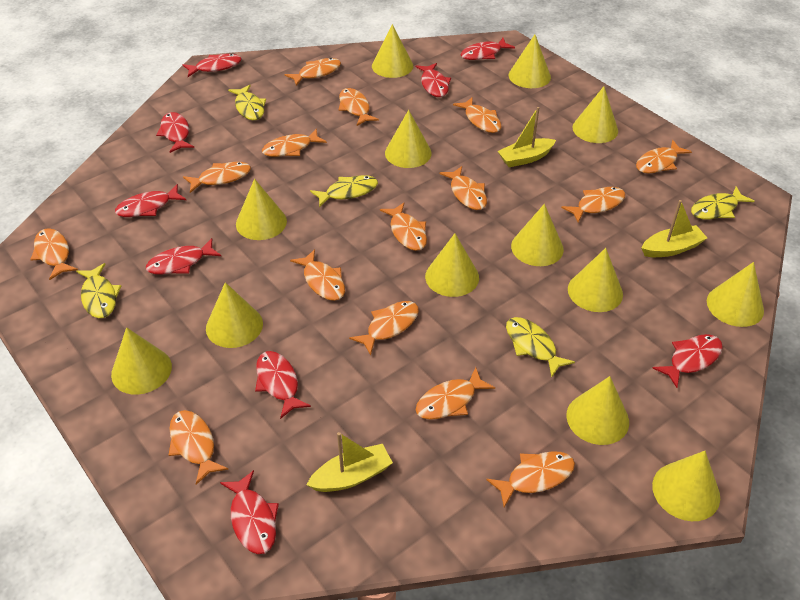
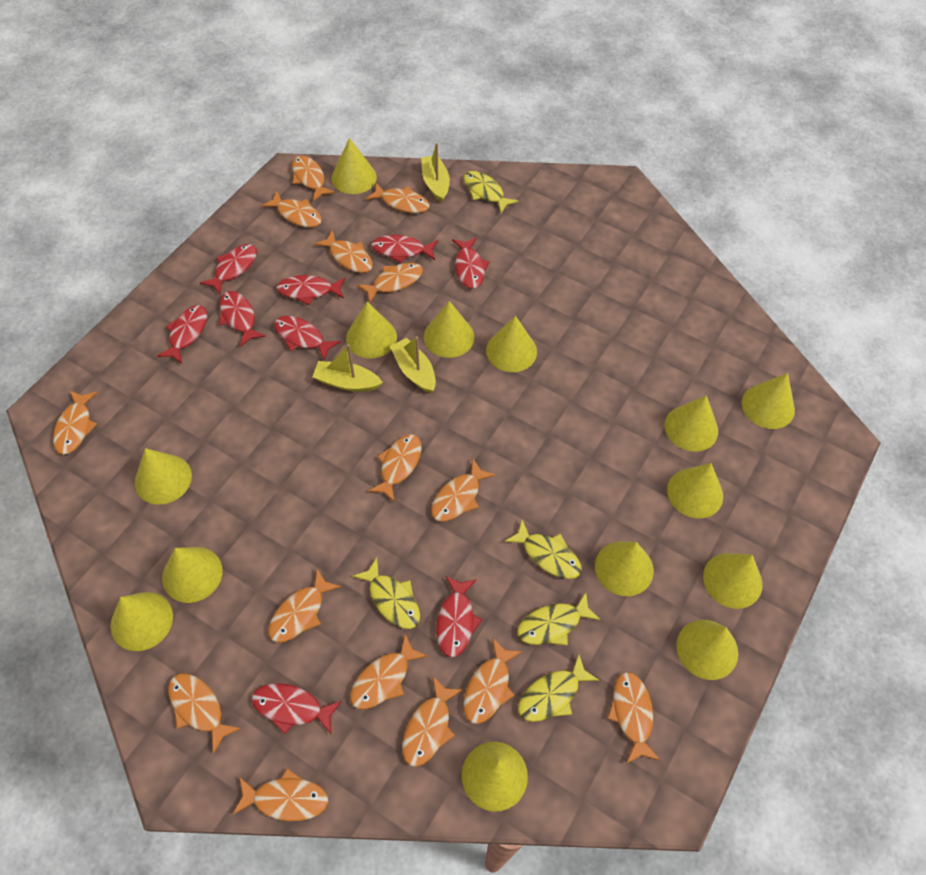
yellow cone: 13 -> 14

